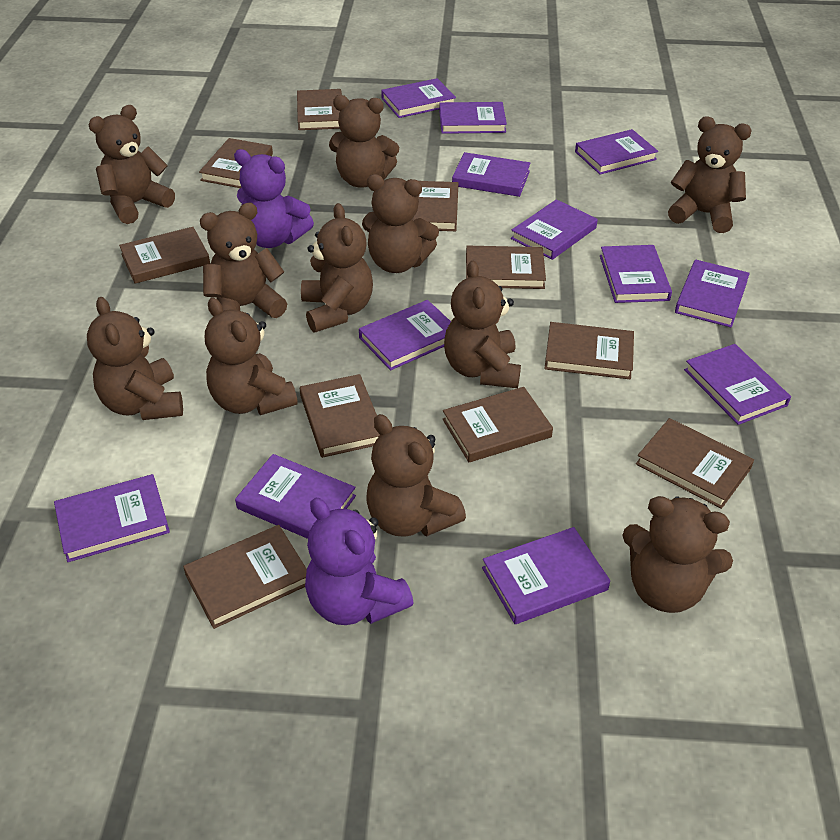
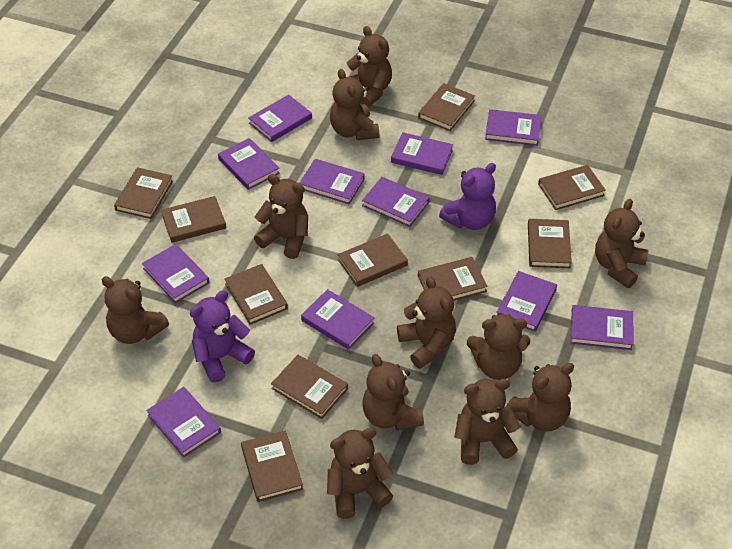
purple book: 12 -> 11

